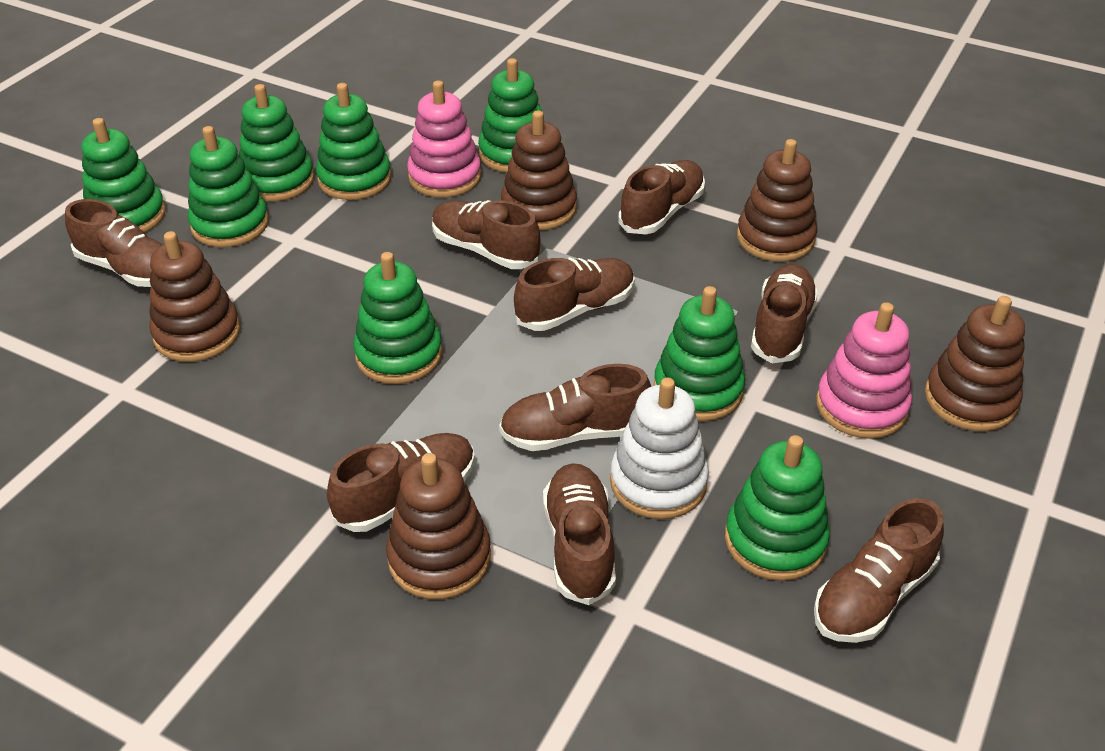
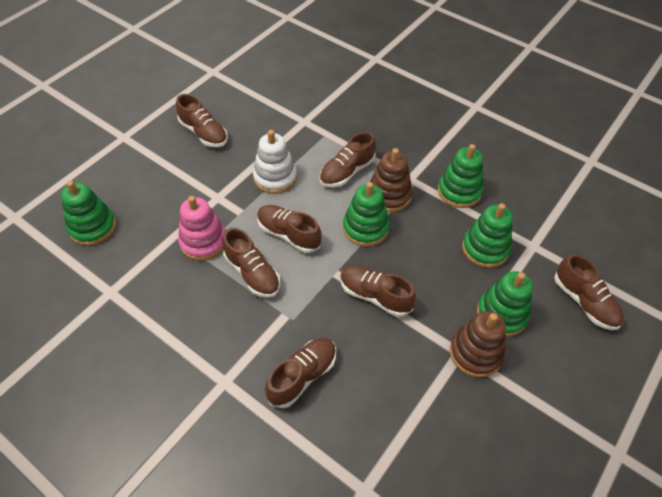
brown shoe: 9 -> 7
brown stacking toy: 5 -> 2
green stacking toy: 8 -> 5
pink stacking toy: 2 -> 1

